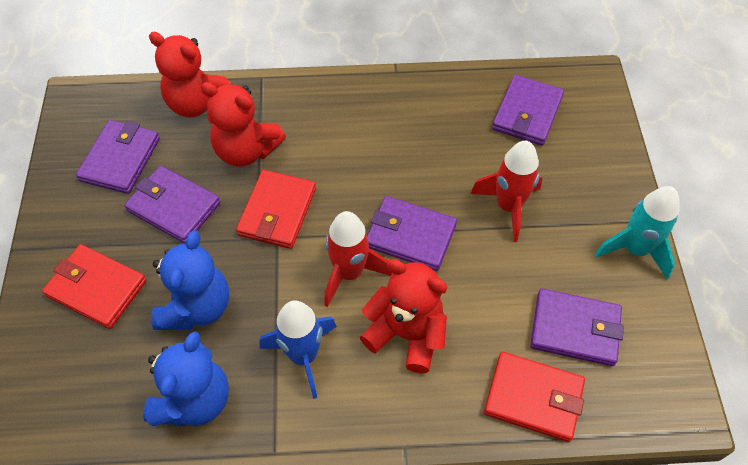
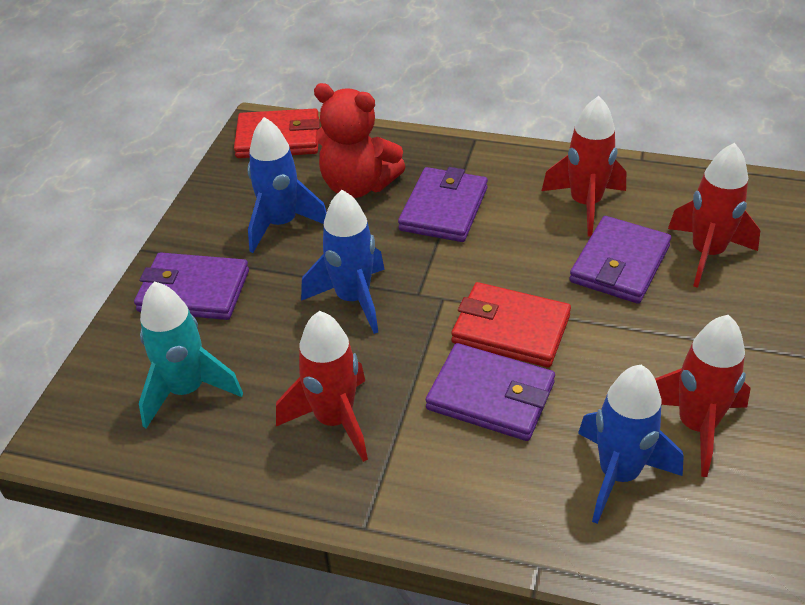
blue rocket: 1 -> 3
blue teddy bear: 2 -> 0
purple wallet: 5 -> 4
red rocket: 2 -> 4
red teddy bear: 3 -> 1
red wallet: 3 -> 2

